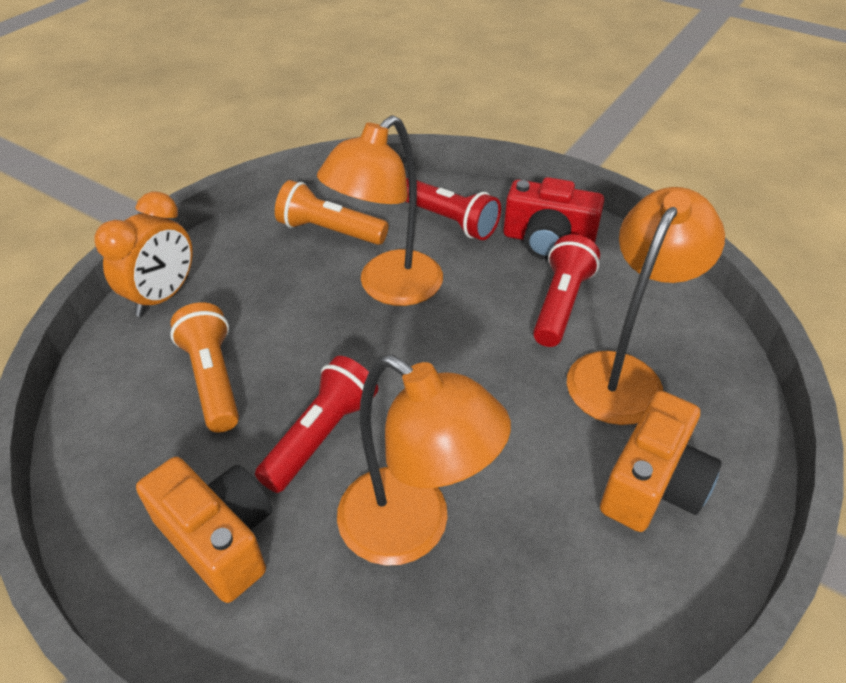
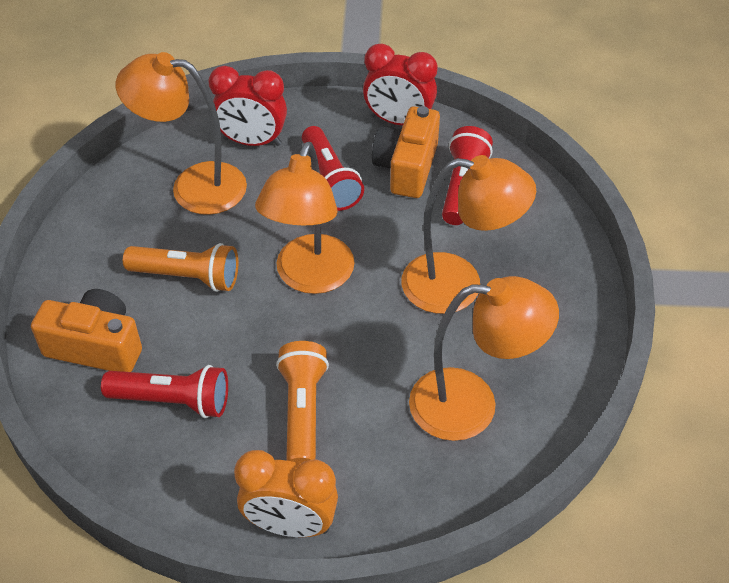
orange lamp: 3 -> 4
red camera: 1 -> 0
red clock: 0 -> 2

